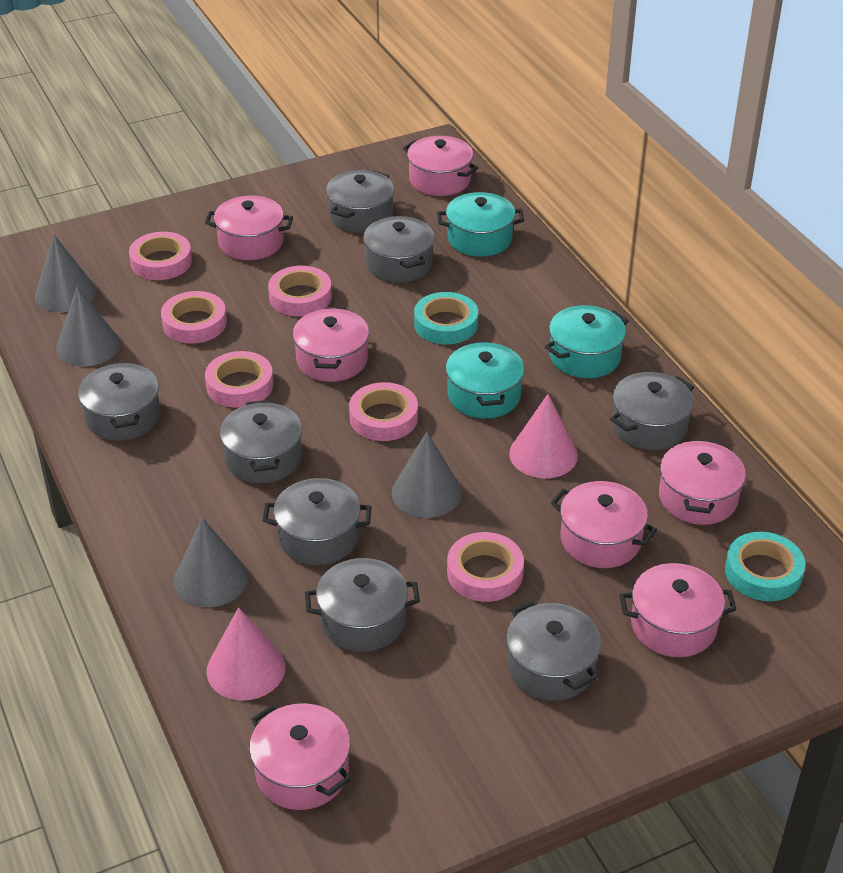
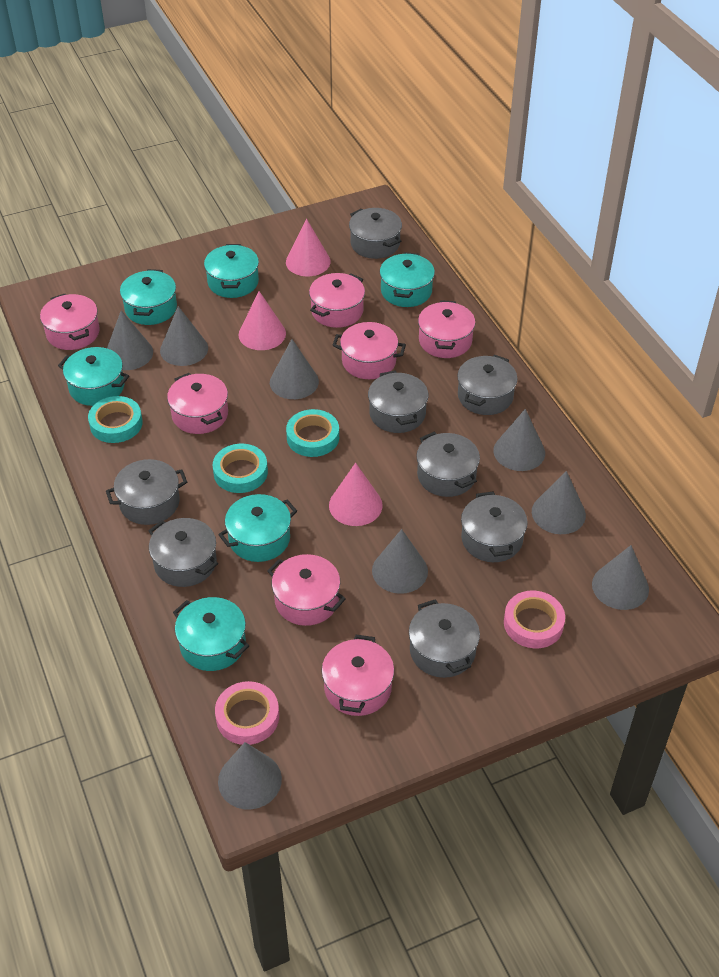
grey cone: 4 -> 8
pink cone: 2 -> 3
pink tape: 6 -> 2
turquoise pot: 3 -> 6
turquoise tape: 2 -> 3

